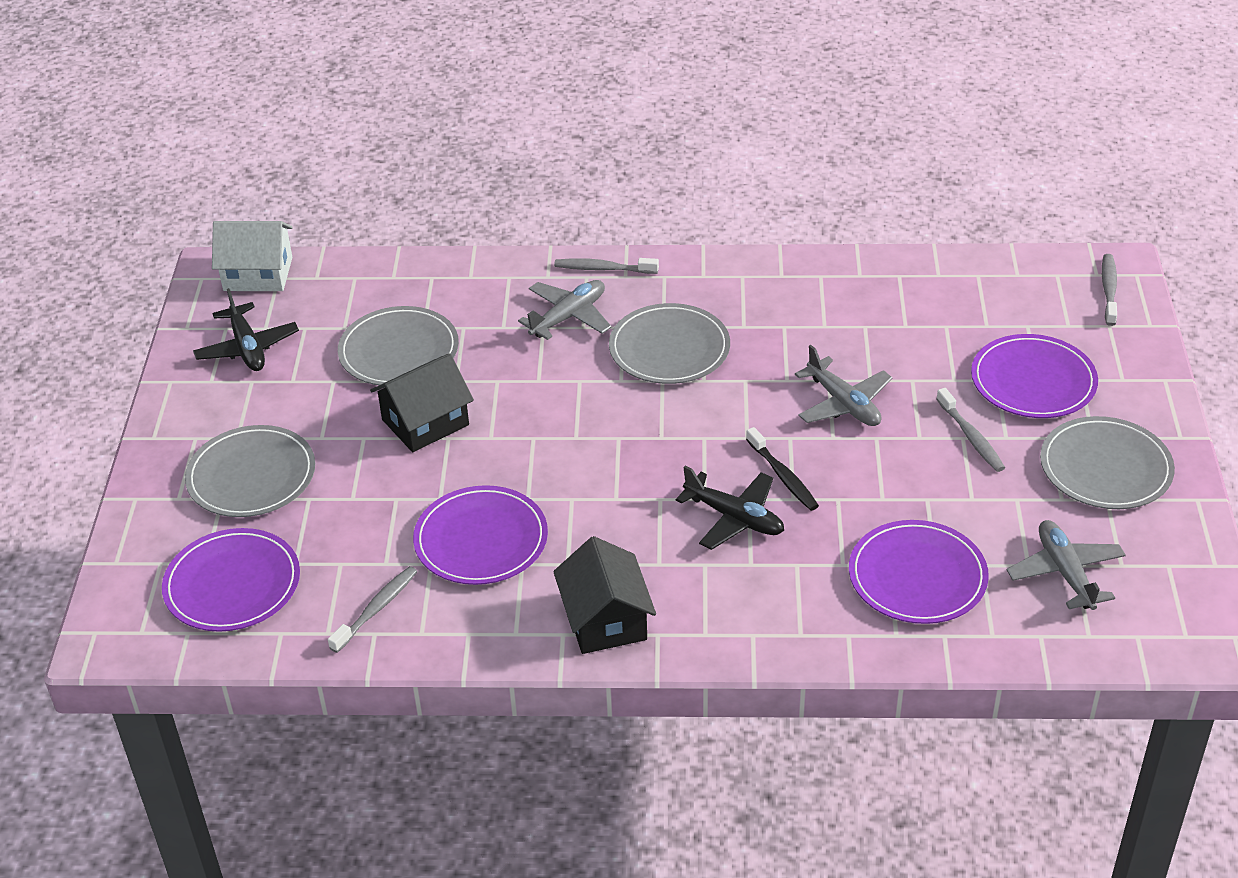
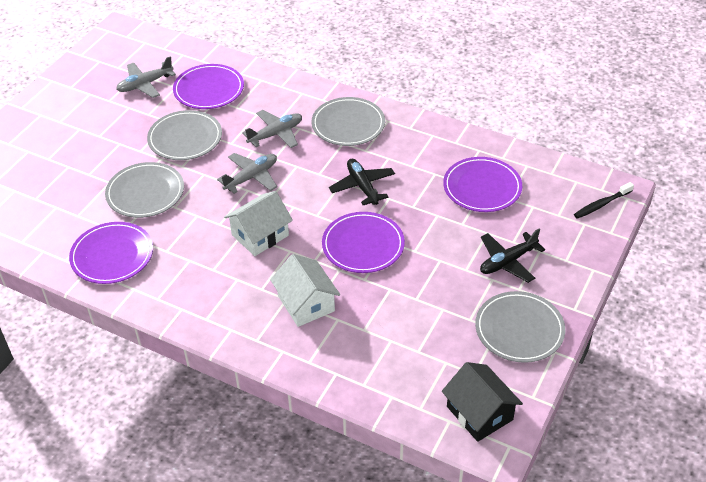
black house: 2 -> 1
grey toothbrush: 4 -> 0
white house: 1 -> 2

